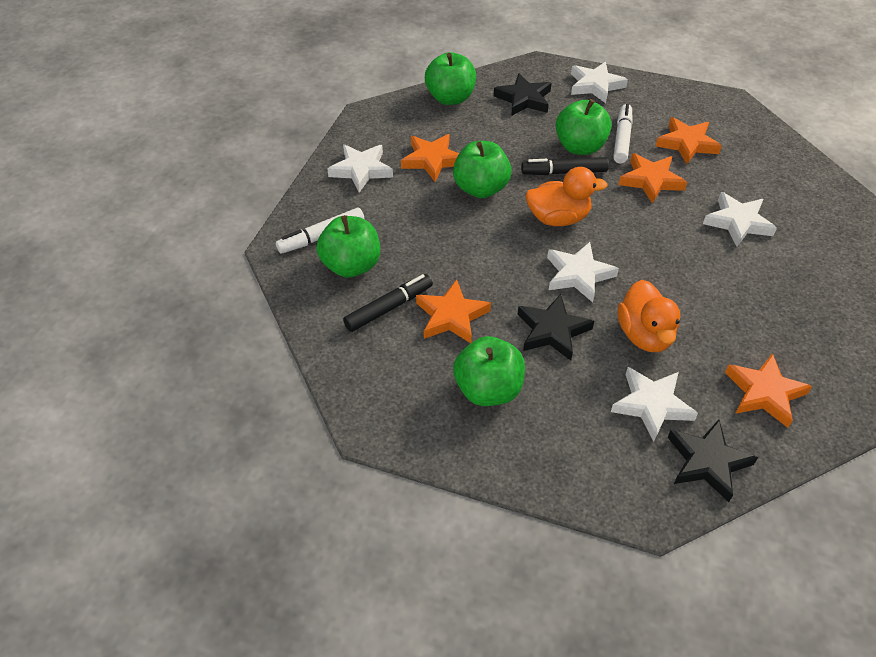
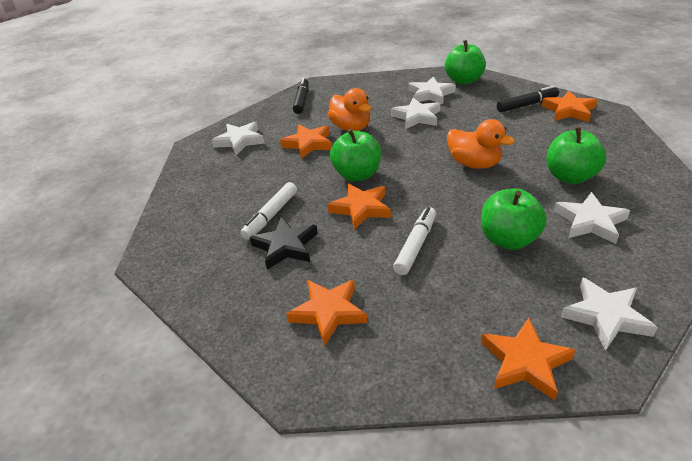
black star: 3 -> 1
green apple: 5 -> 4

